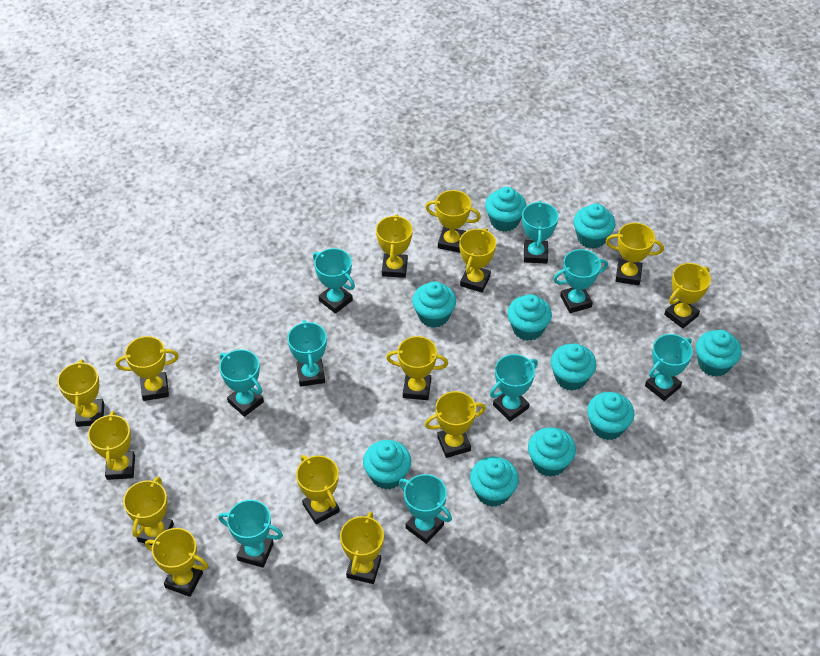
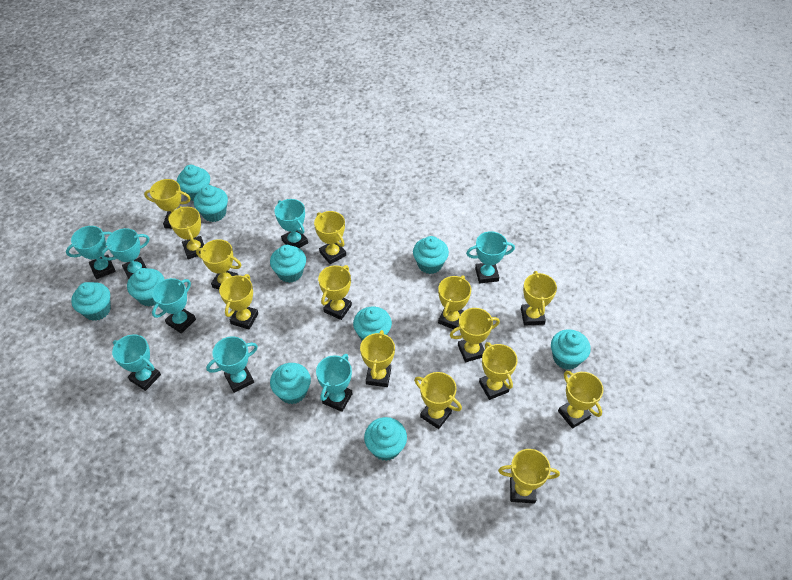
turquoise trophy: 9 -> 8

